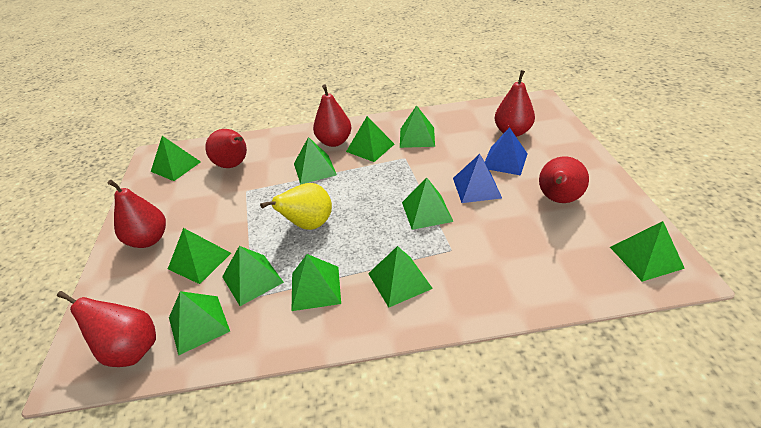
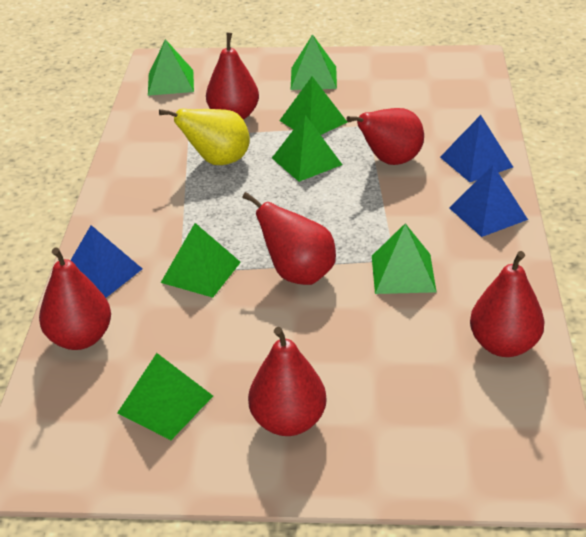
blue pyramid: 2 -> 3
green pyramid: 11 -> 7

